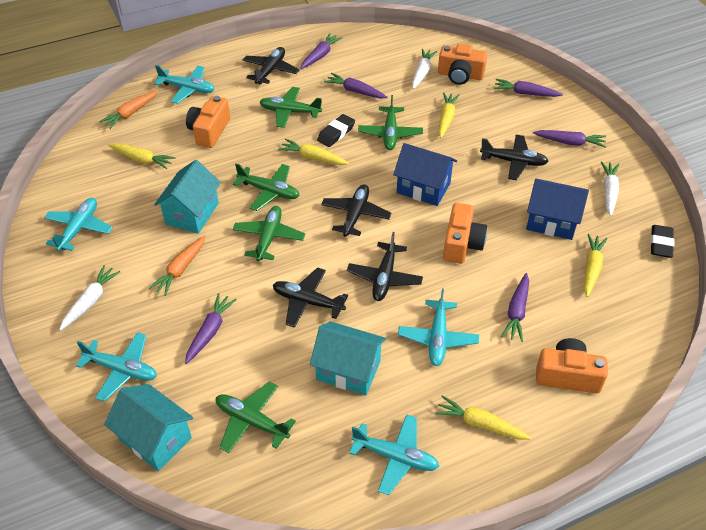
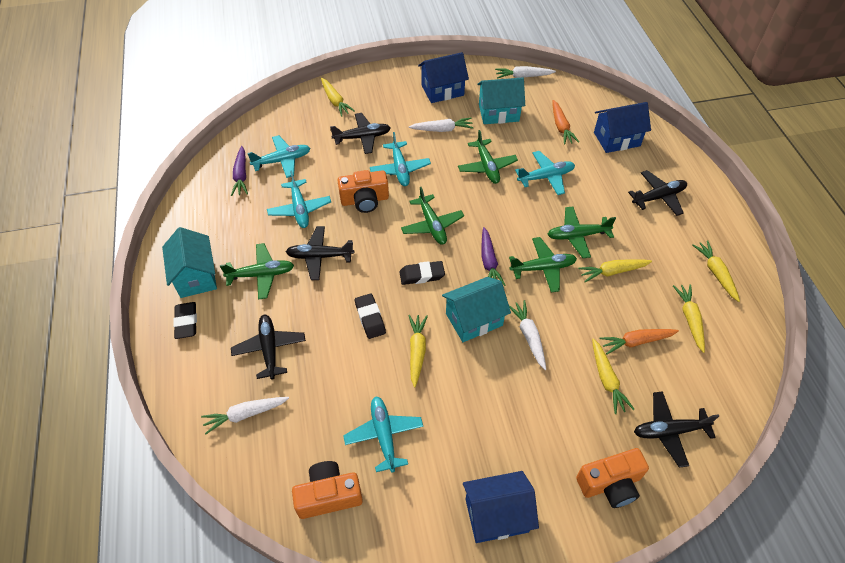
black eraser: 2 -> 3
blue house: 2 -> 3
orange camera: 4 -> 3
purple carrot: 6 -> 2
white carrot: 3 -> 4
yellow carrot: 5 -> 6

